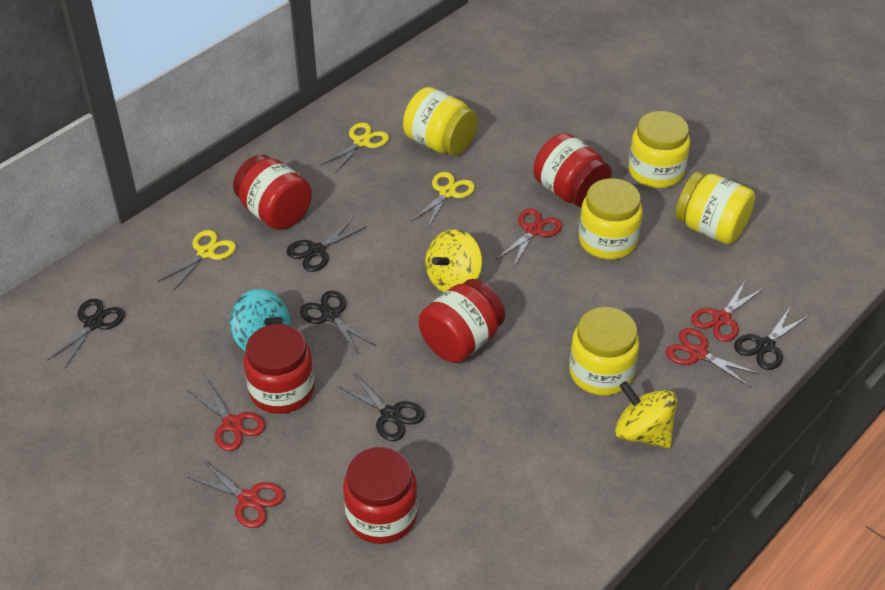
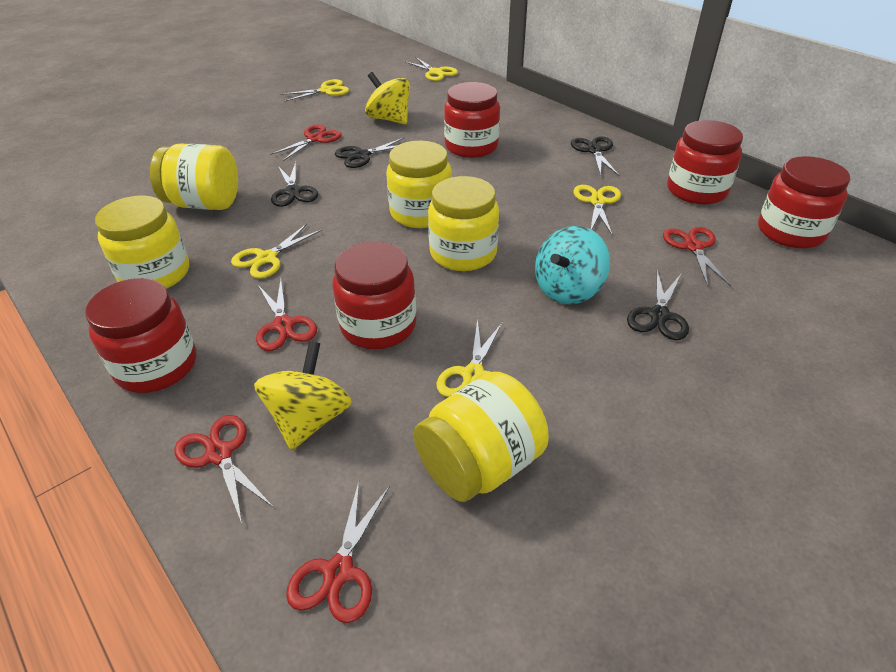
black scissors: 5 -> 4
yellow scissors: 3 -> 5

